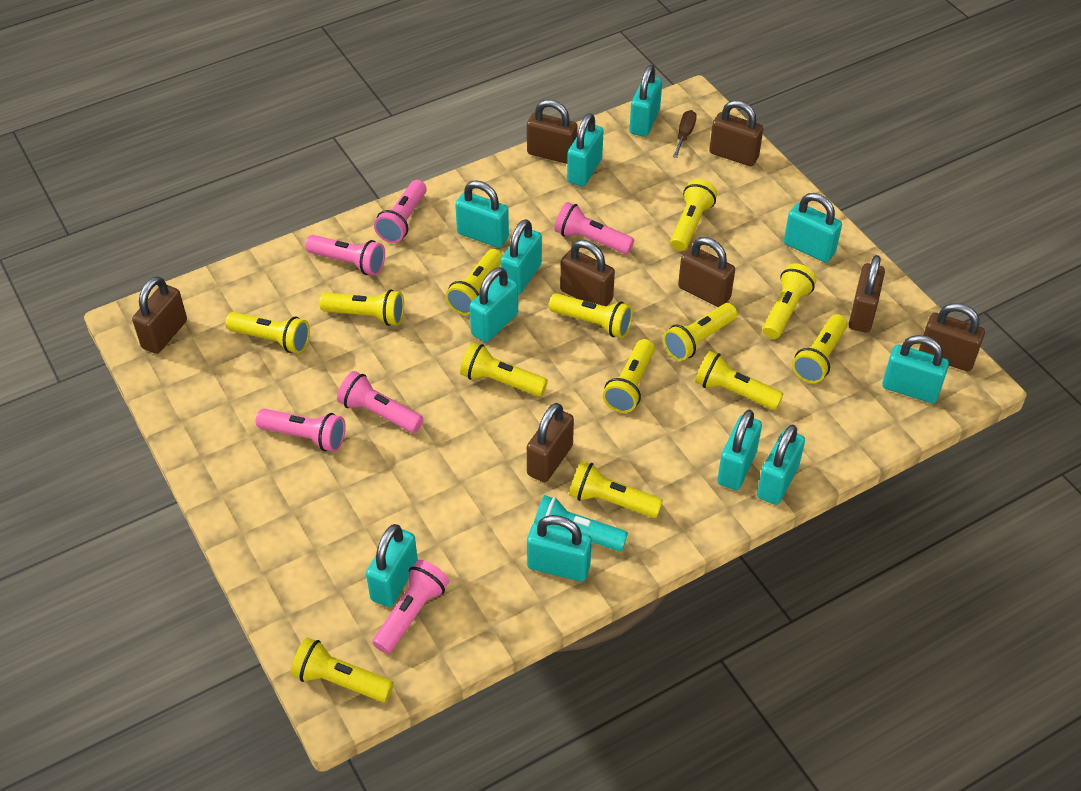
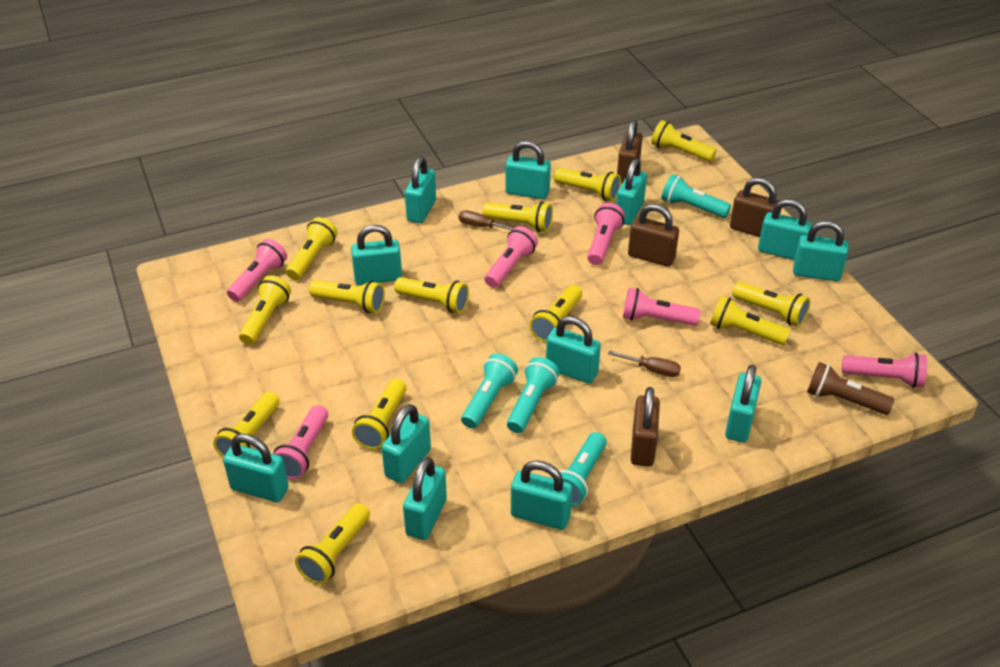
brown flashlight: 0 -> 1
brown padlock: 8 -> 4
brown screwdriver: 1 -> 2
turquoise flashlight: 1 -> 4
turquoise padlock: 11 -> 12

